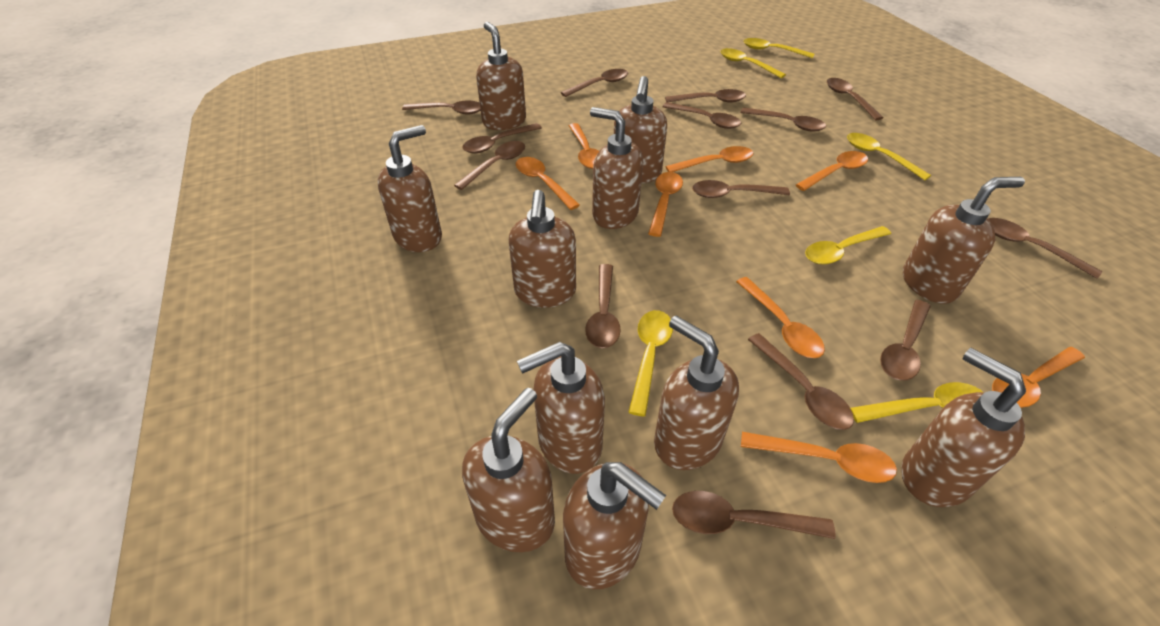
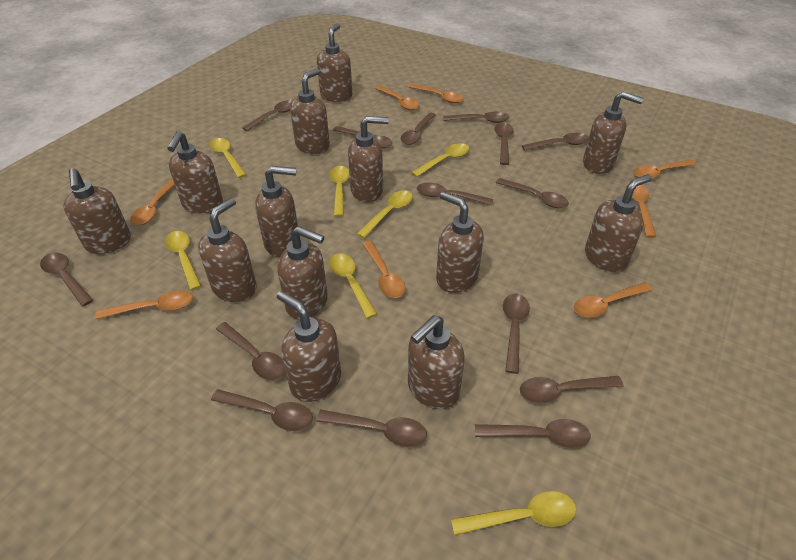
brown soap dispenser: 11 -> 13
brown spoon: 14 -> 15
yellow spoon: 6 -> 7

